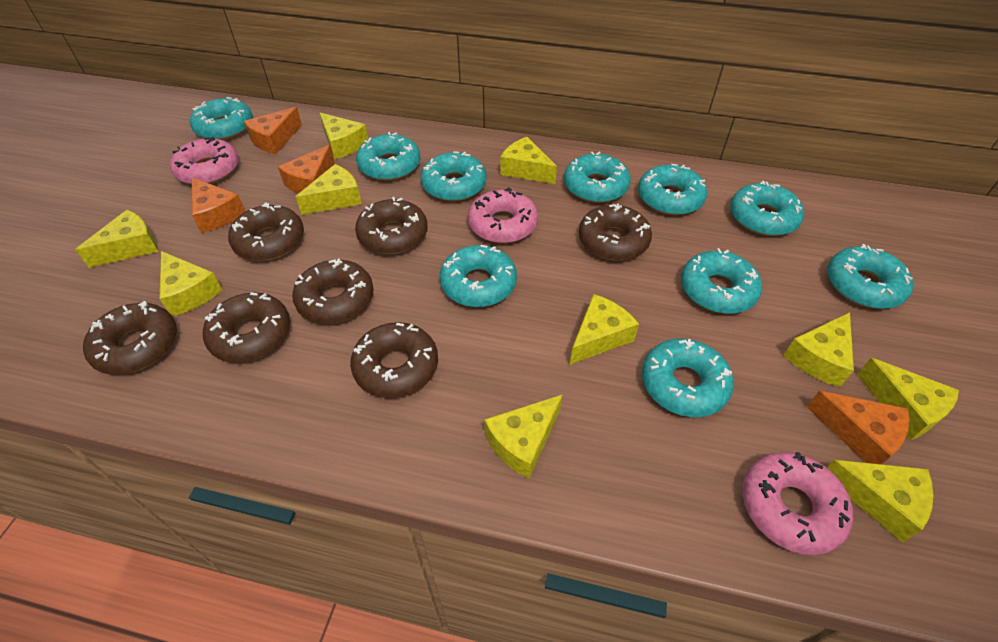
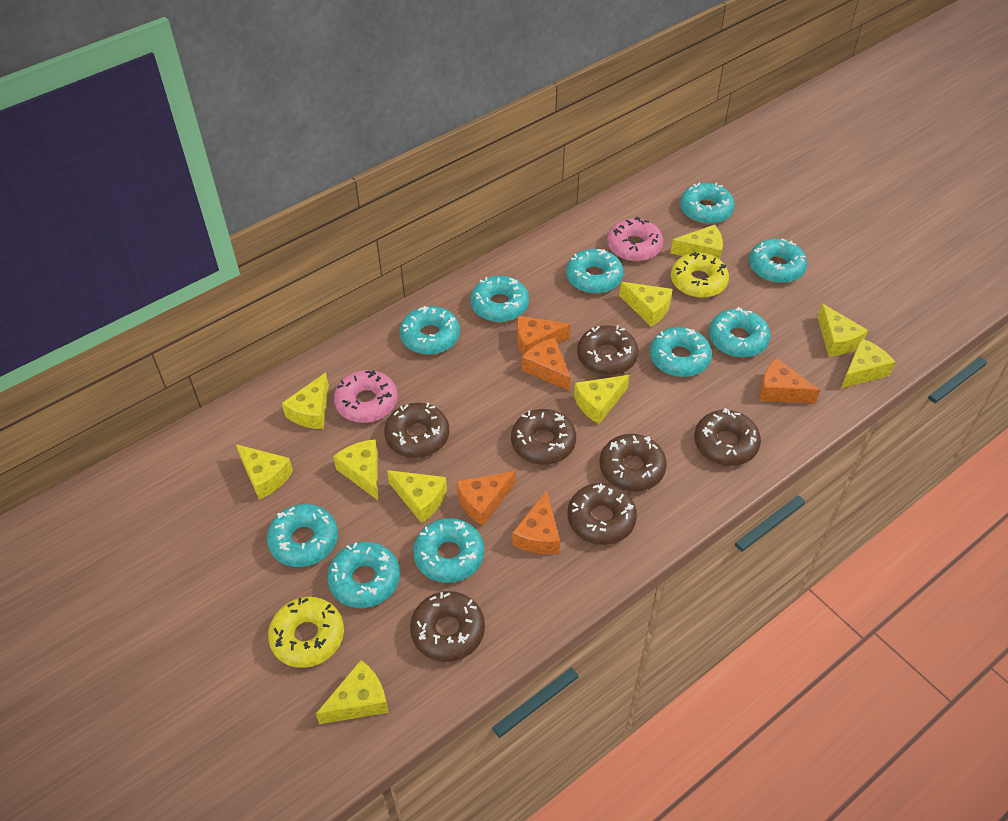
orange cheese: 4 -> 5
pink donut: 3 -> 2
yellow donut: 0 -> 2

